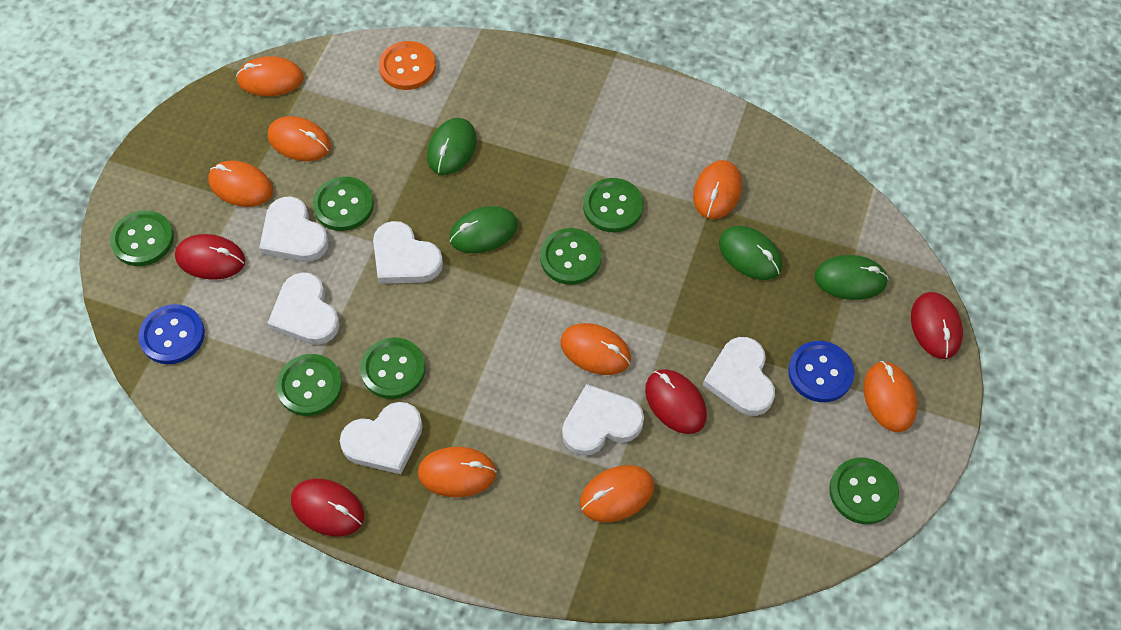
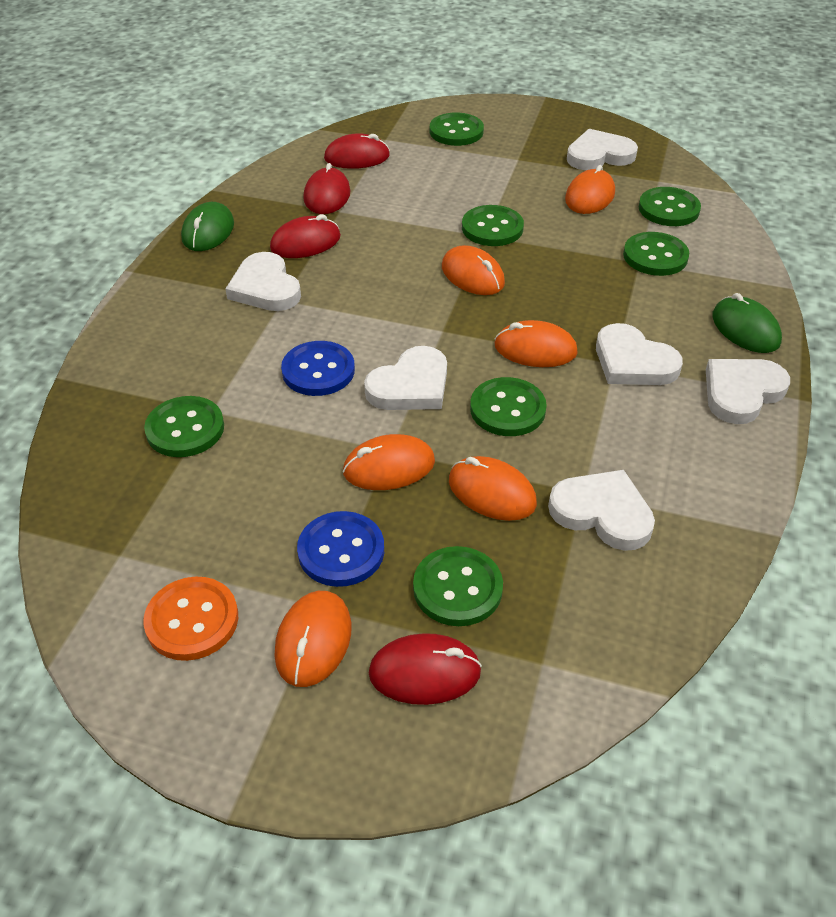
green mouse: 4 -> 2
orange mouse: 8 -> 6

